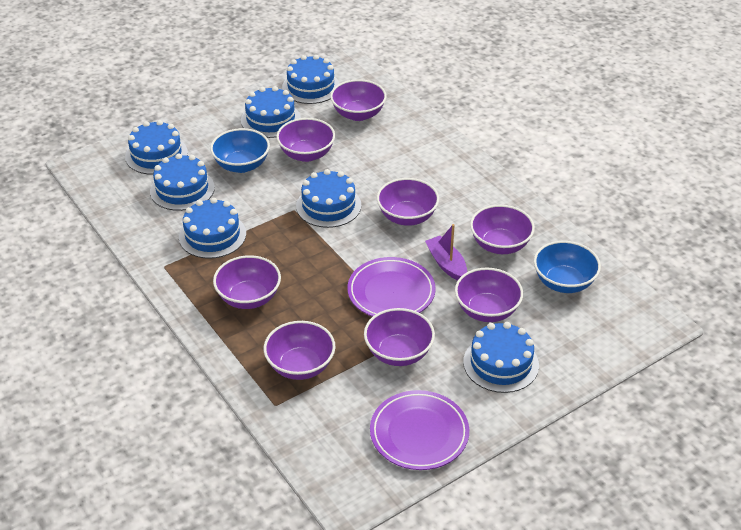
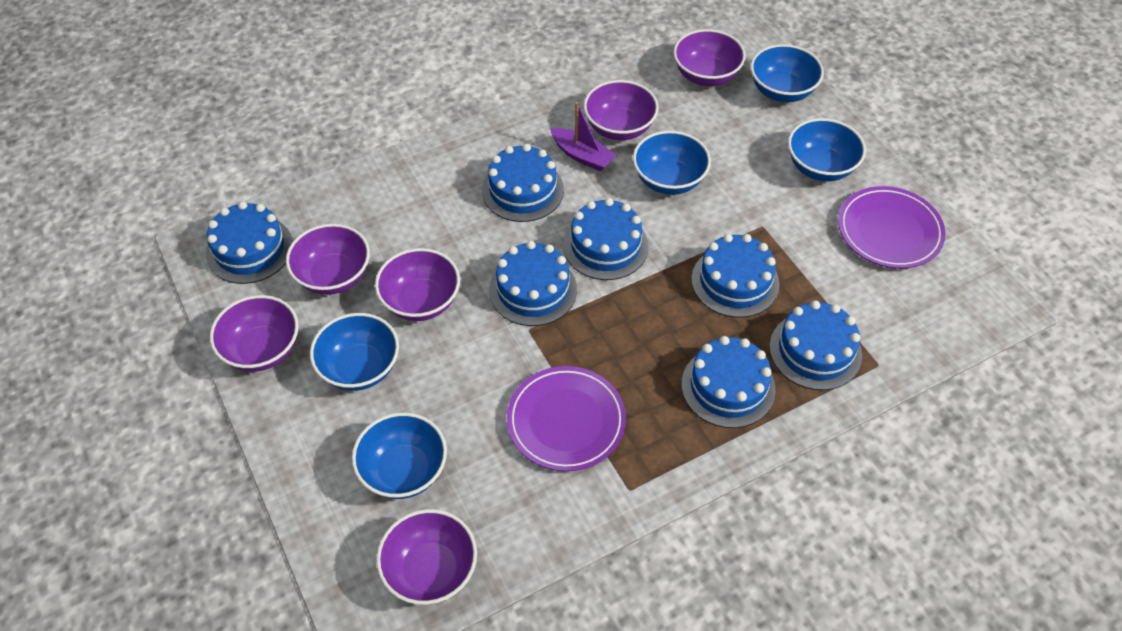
blue bowl: 2 -> 5
purple bowl: 8 -> 6

